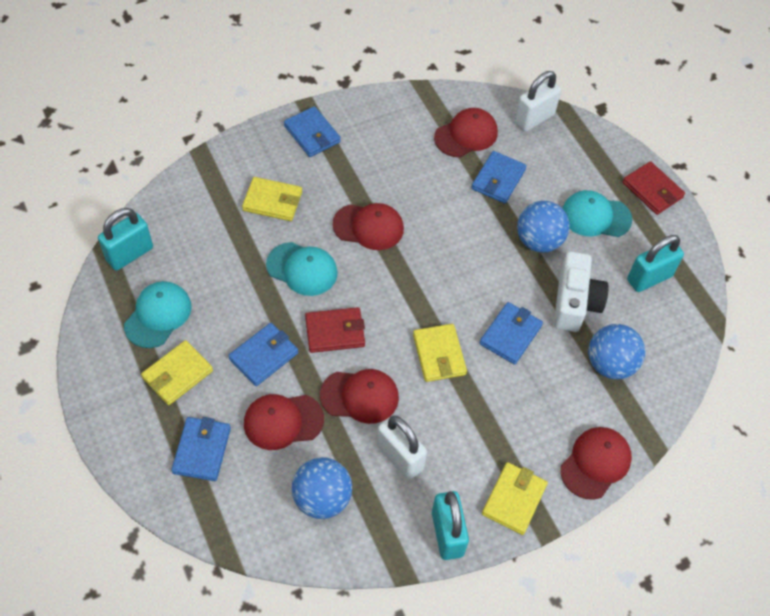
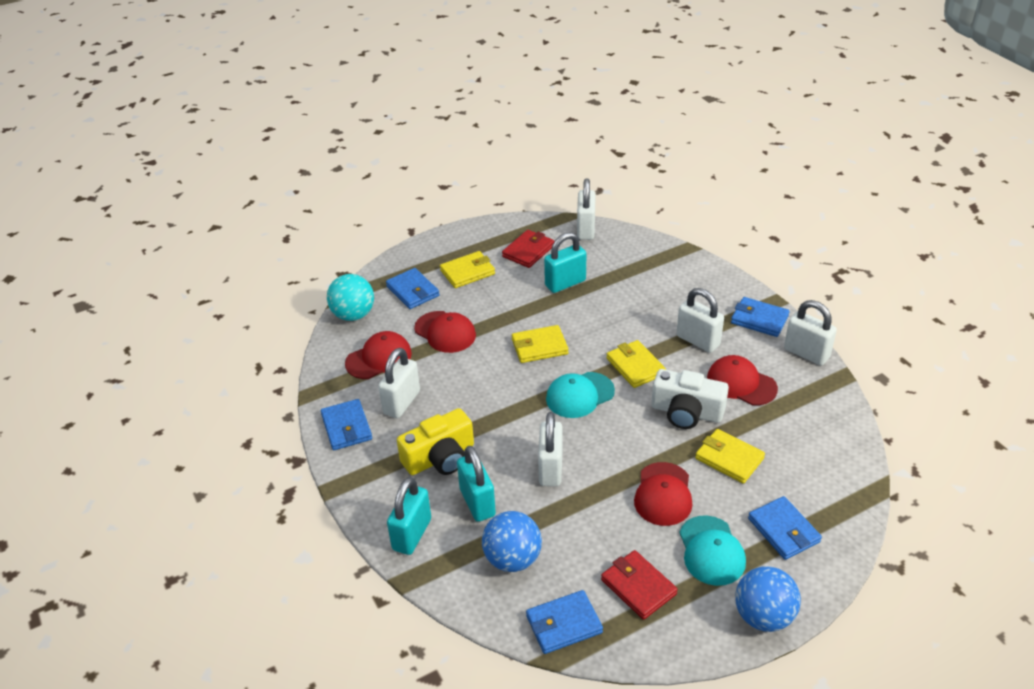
blue ball: 3 -> 2
red cap: 5 -> 4
turquoise ball: 0 -> 1
turquoise cap: 3 -> 2
white padlock: 2 -> 5
yellow camera: 0 -> 1

